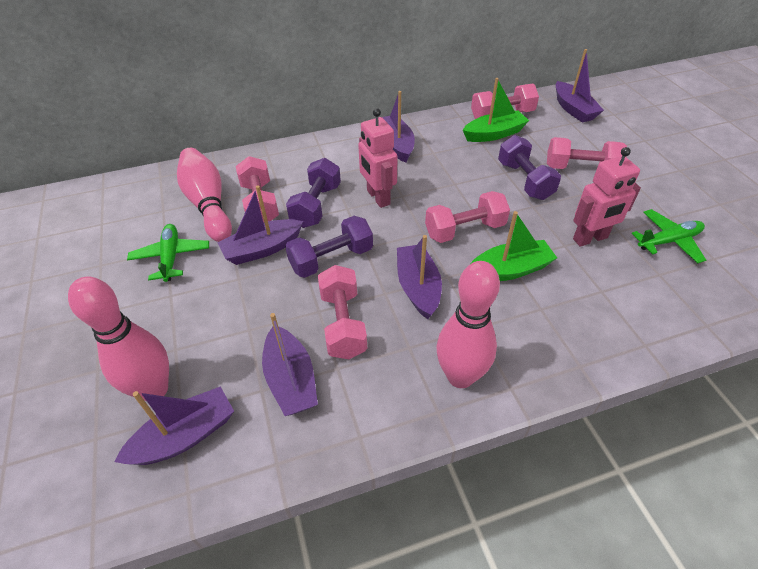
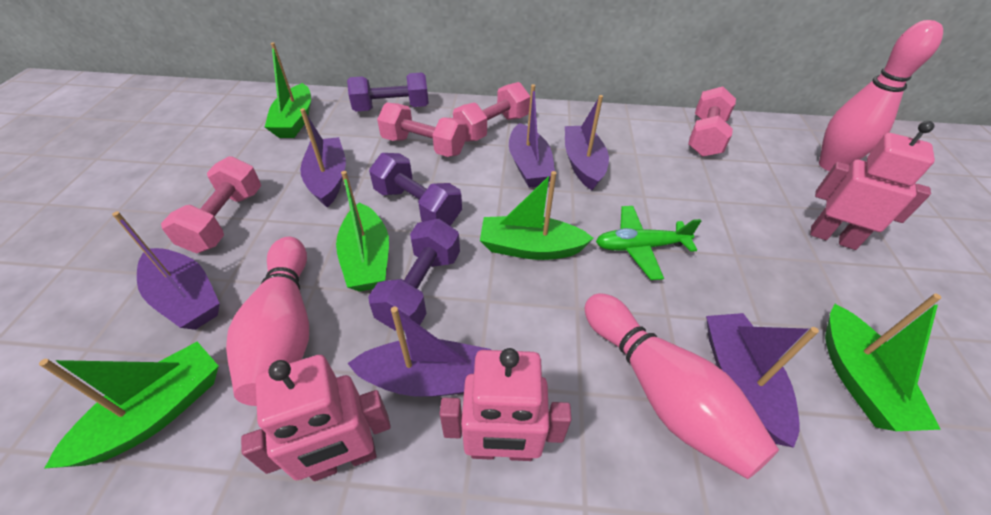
green boat: 2 -> 5
green plane: 2 -> 1
pink dumbbell: 5 -> 4
pink robot: 2 -> 3

